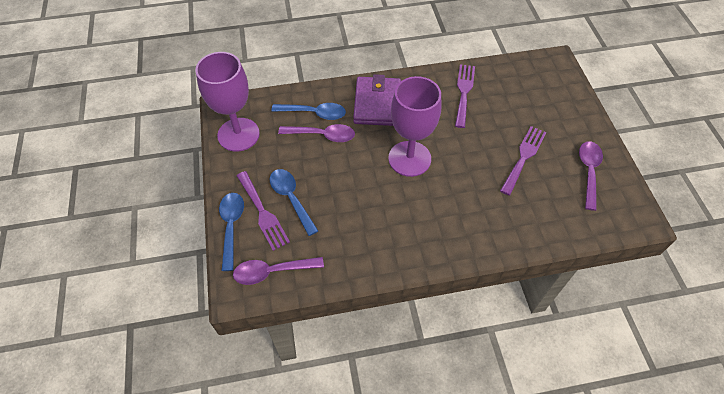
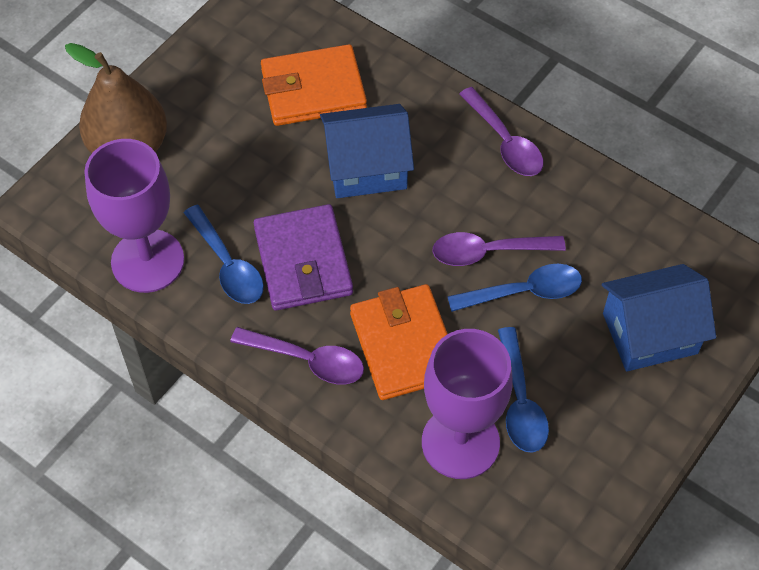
blue house: 0 -> 2
brown pear: 0 -> 1
orange wallet: 0 -> 2
purple fork: 3 -> 0

